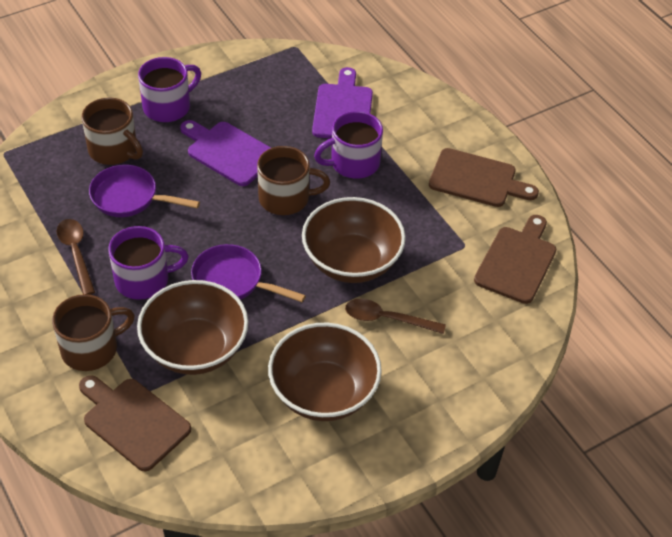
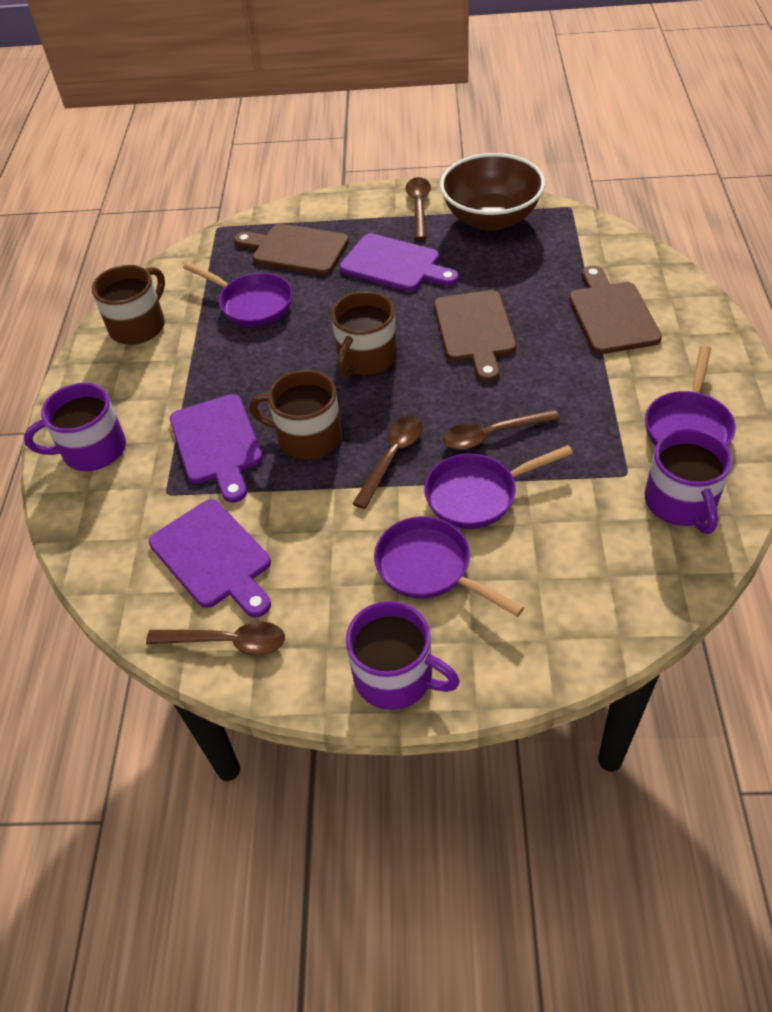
brown bowl: 3 -> 1
brown spoon: 2 -> 4
purple cutting board: 2 -> 3
purple pan: 2 -> 4

